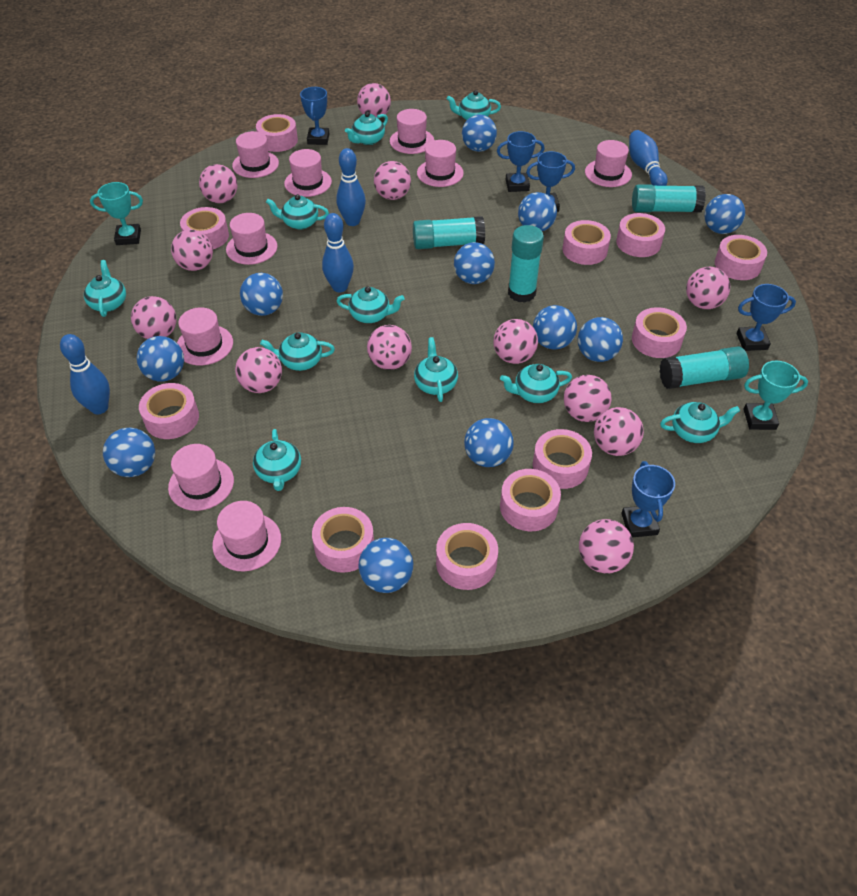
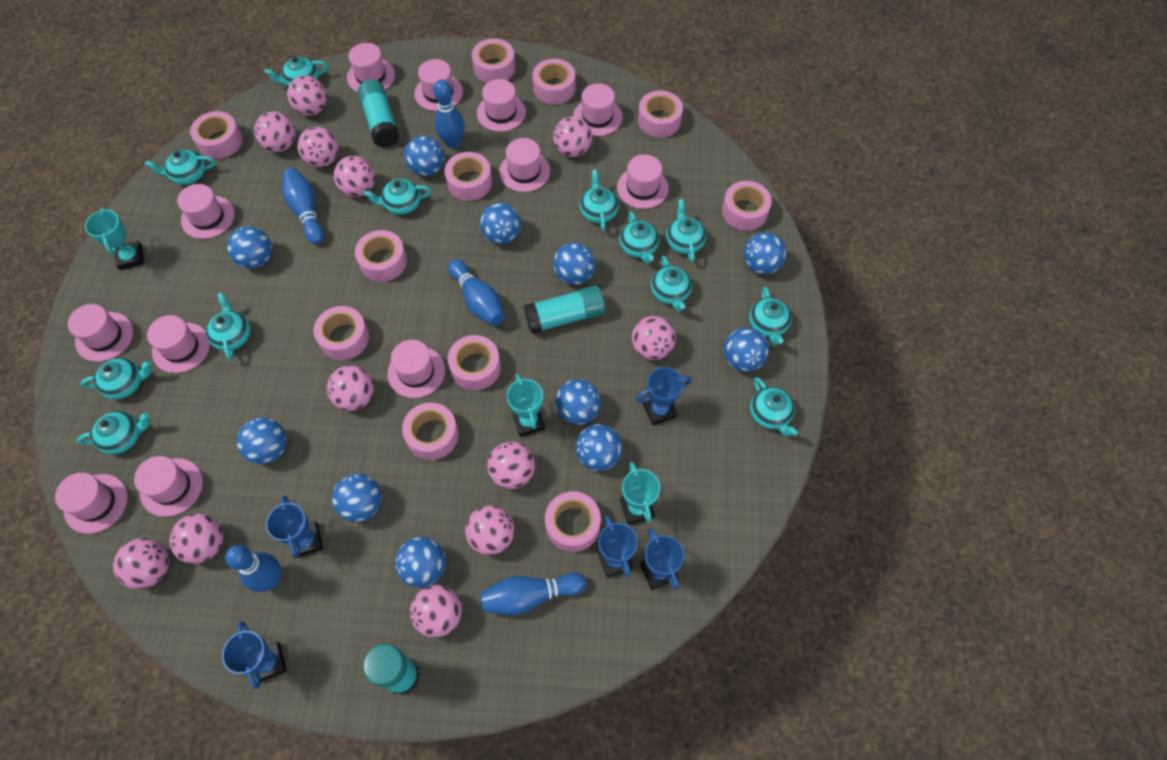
blue bowling pin: 4 -> 5
pink hat: 9 -> 12
turquoise glue stick: 4 -> 3
turquoise teapot: 10 -> 12
turquoise trophy: 2 -> 3

